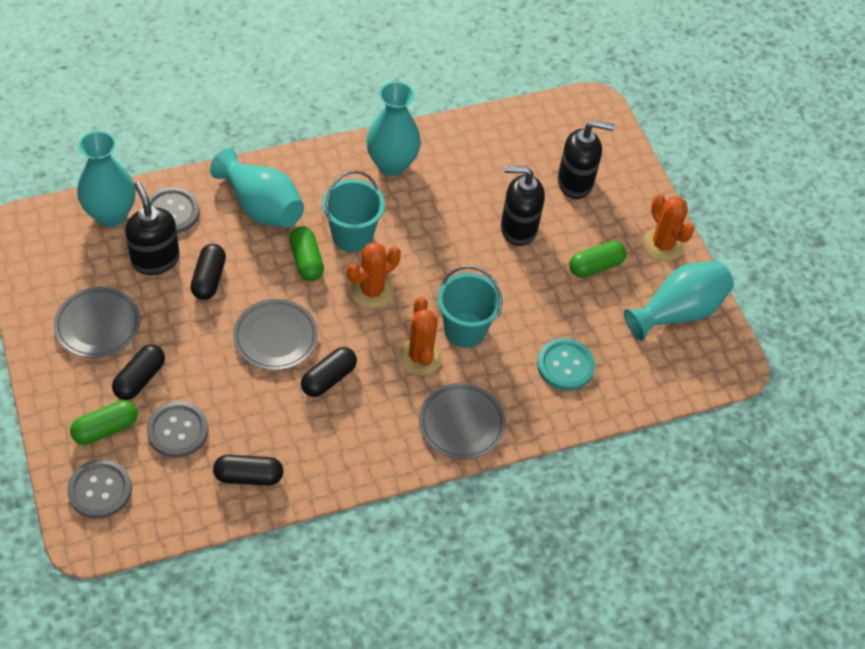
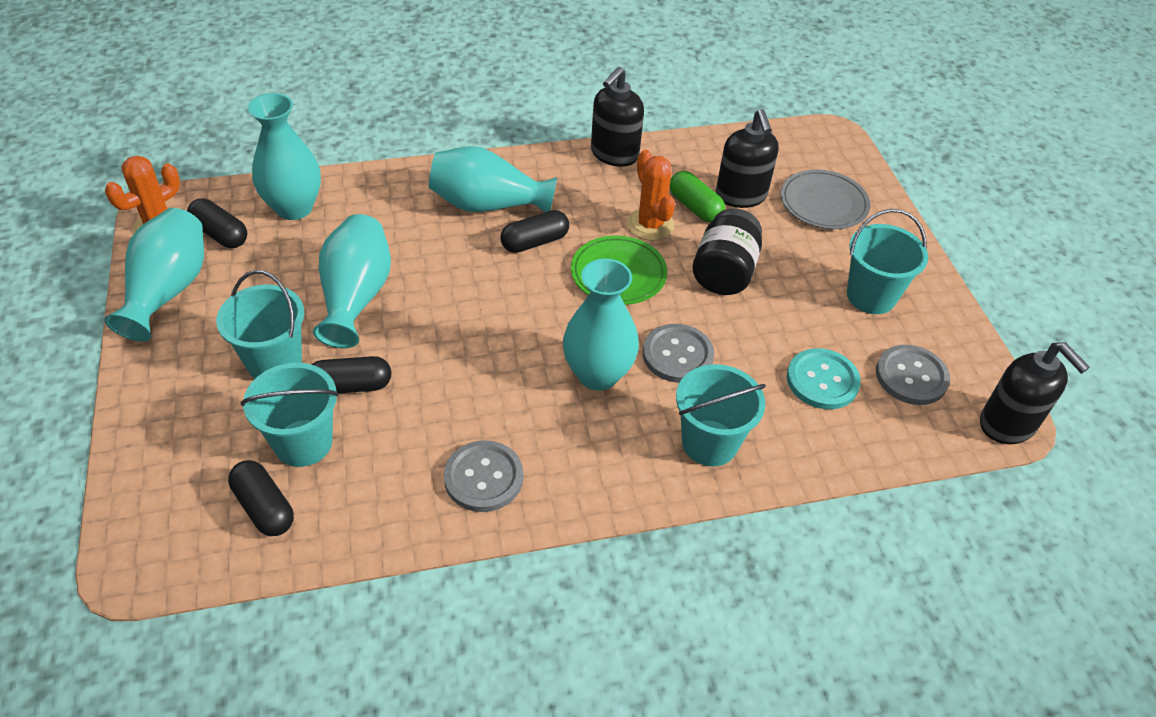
black jar: 0 -> 1
green capsule: 3 -> 1
green plate: 0 -> 1
grey plate: 3 -> 1
orange cactus: 3 -> 2
turquoise bucket: 2 -> 4
turquoise vase: 4 -> 5

